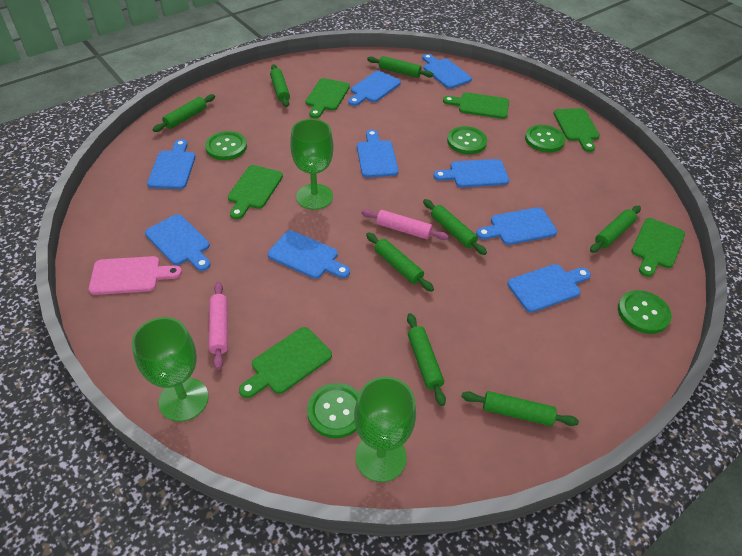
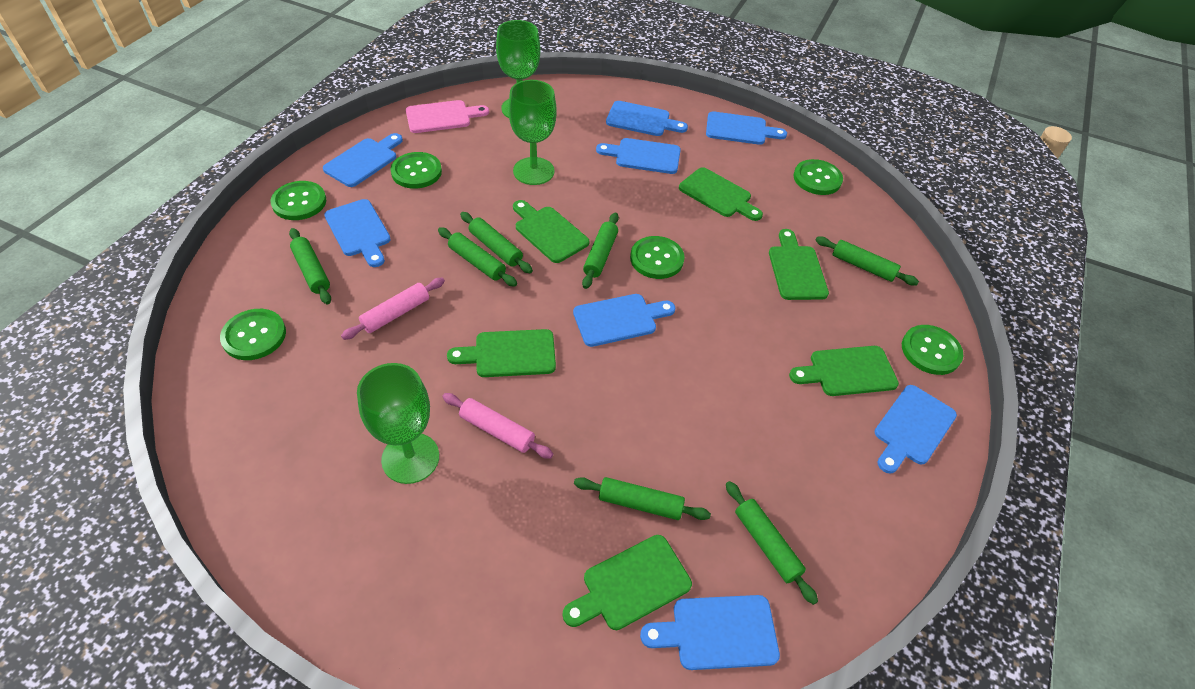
blue cutting board: 9 -> 8
green button: 5 -> 6
green rolling pin: 8 -> 7

